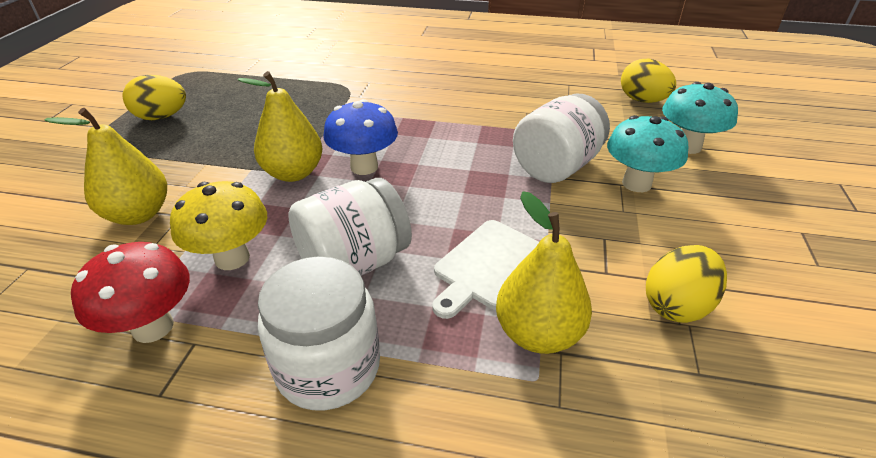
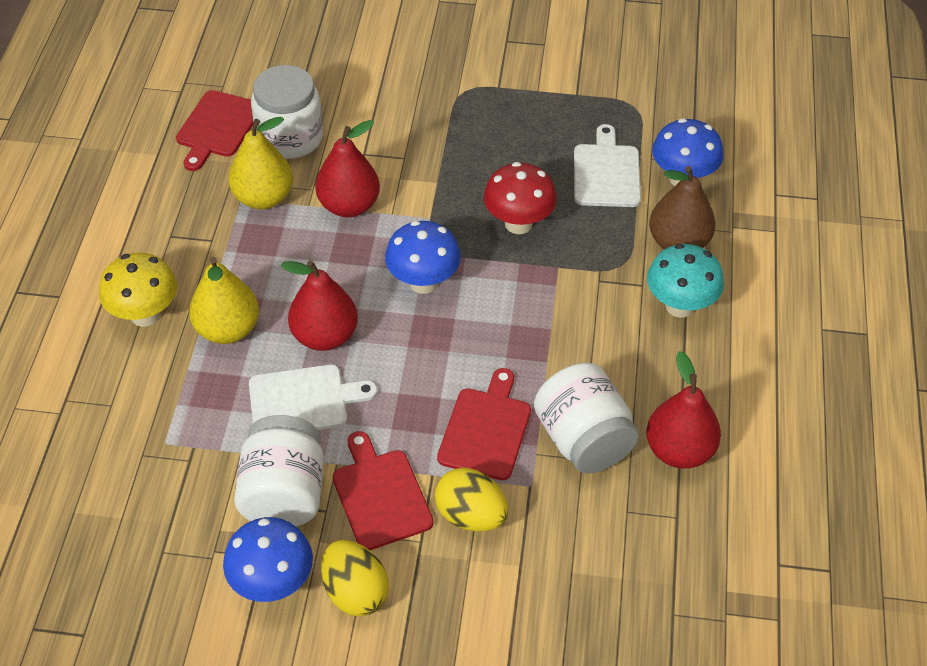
blue mushroom: 1 -> 3
brown pear: 0 -> 1
red cutting board: 0 -> 3
red pear: 0 -> 3
turquoise mushroom: 2 -> 1
white cutting board: 1 -> 2
yellow egg: 3 -> 2
yellow pear: 3 -> 2

